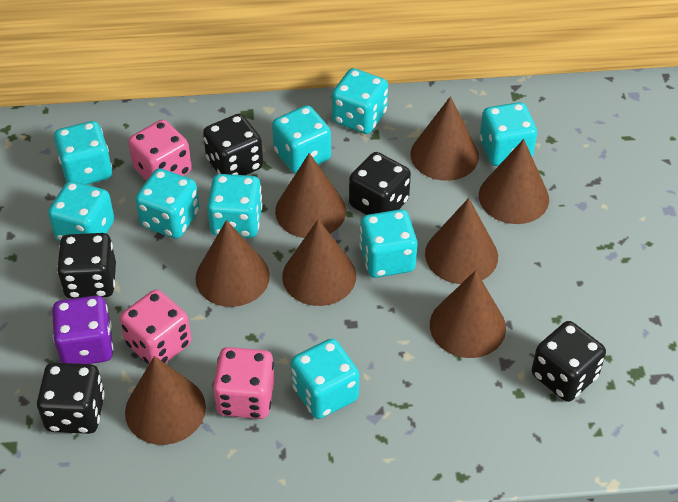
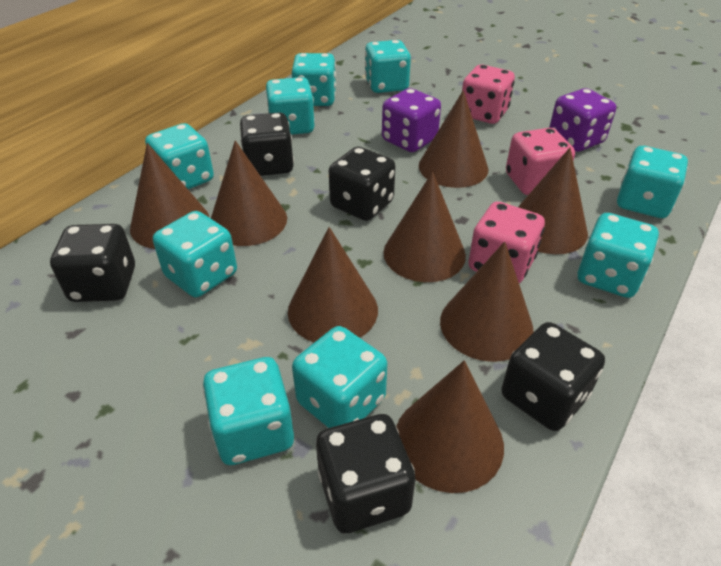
purple dice: 1 -> 2

